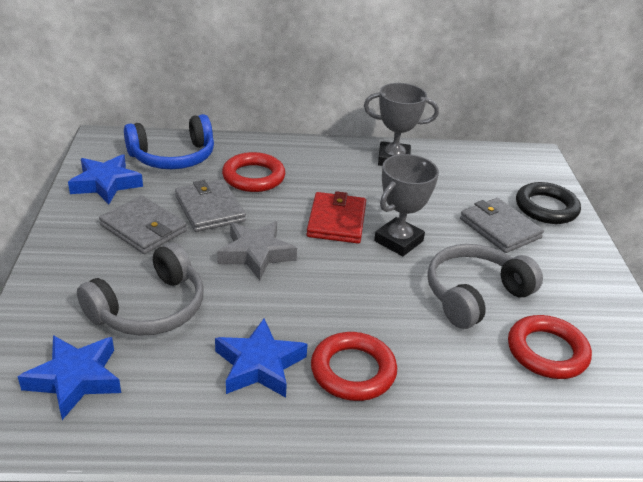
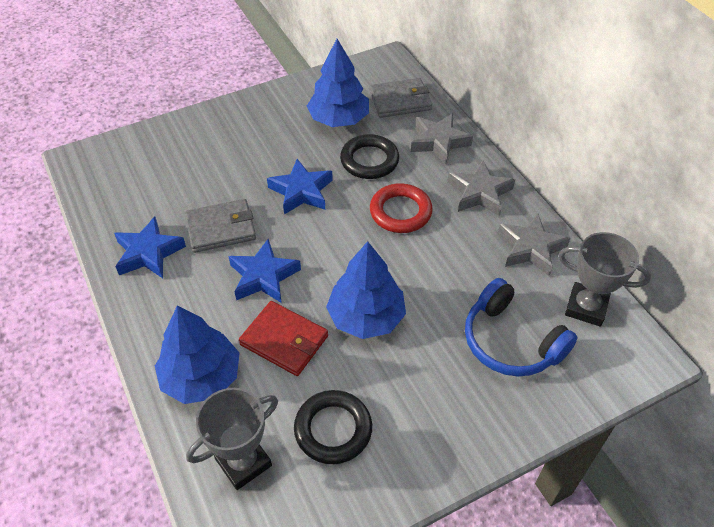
black ring: 1 -> 2
blue tree: 0 -> 3
grey headphones: 2 -> 0
grey star: 1 -> 3
grey wallet: 3 -> 2
red ring: 3 -> 1

